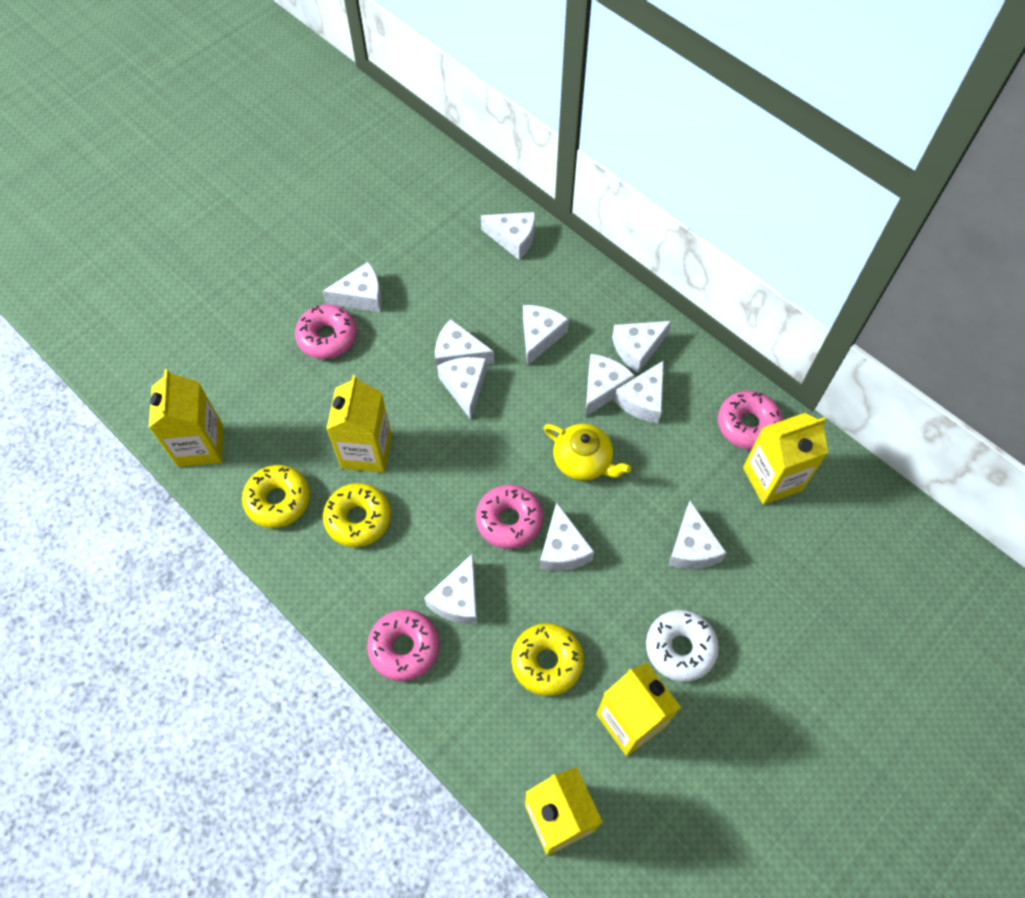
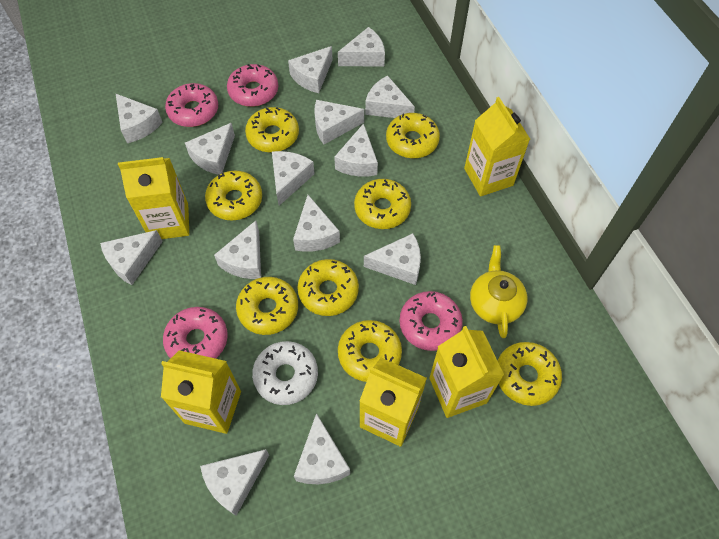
white cheese: 11 -> 14
yellow donut: 3 -> 8

